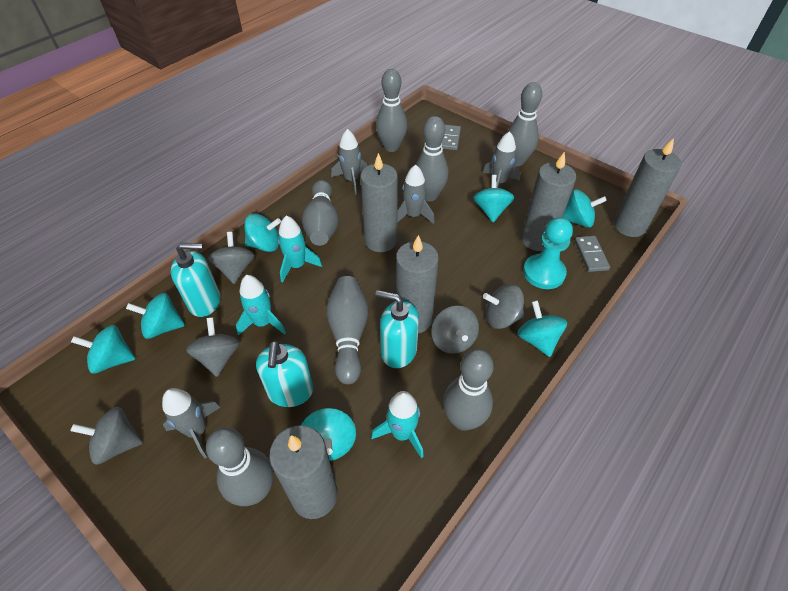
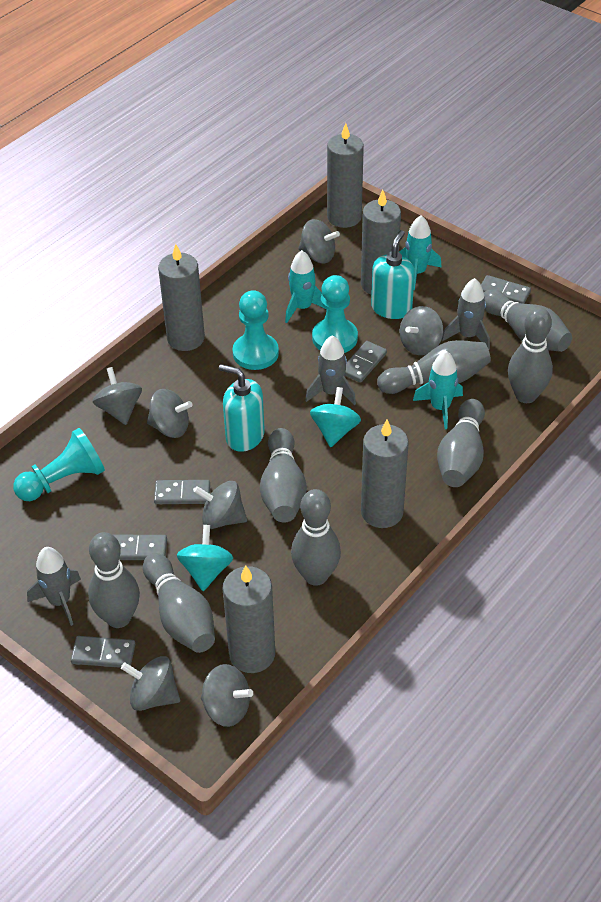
grey bowling pin: 7 -> 8
grey domino: 2 -> 5
grey rocket: 4 -> 3
grey spinning top: 5 -> 7
turquoise pawn: 1 -> 3
turquoise soap dispenser: 3 -> 2
turquoise spinning top: 7 -> 2

